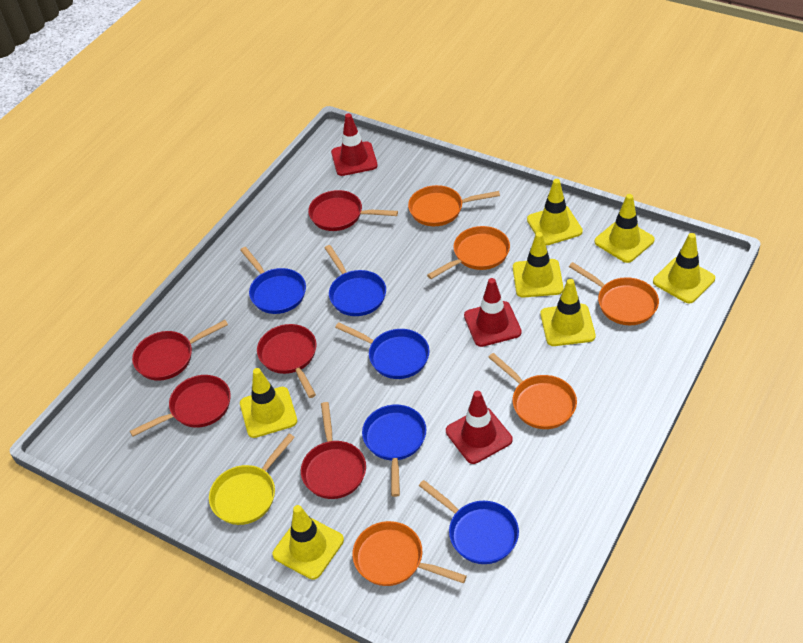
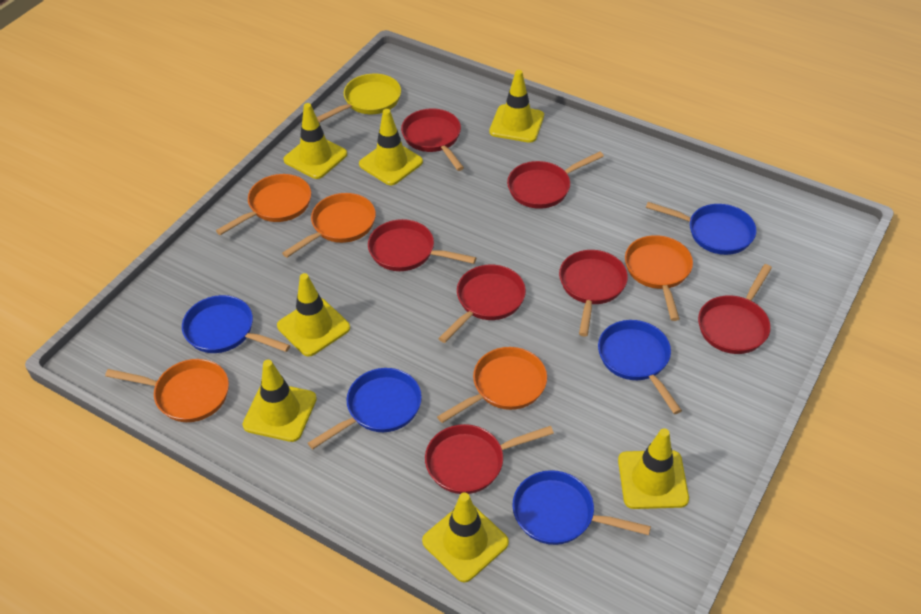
red pan: 5 -> 7
red traffic cone: 3 -> 0

